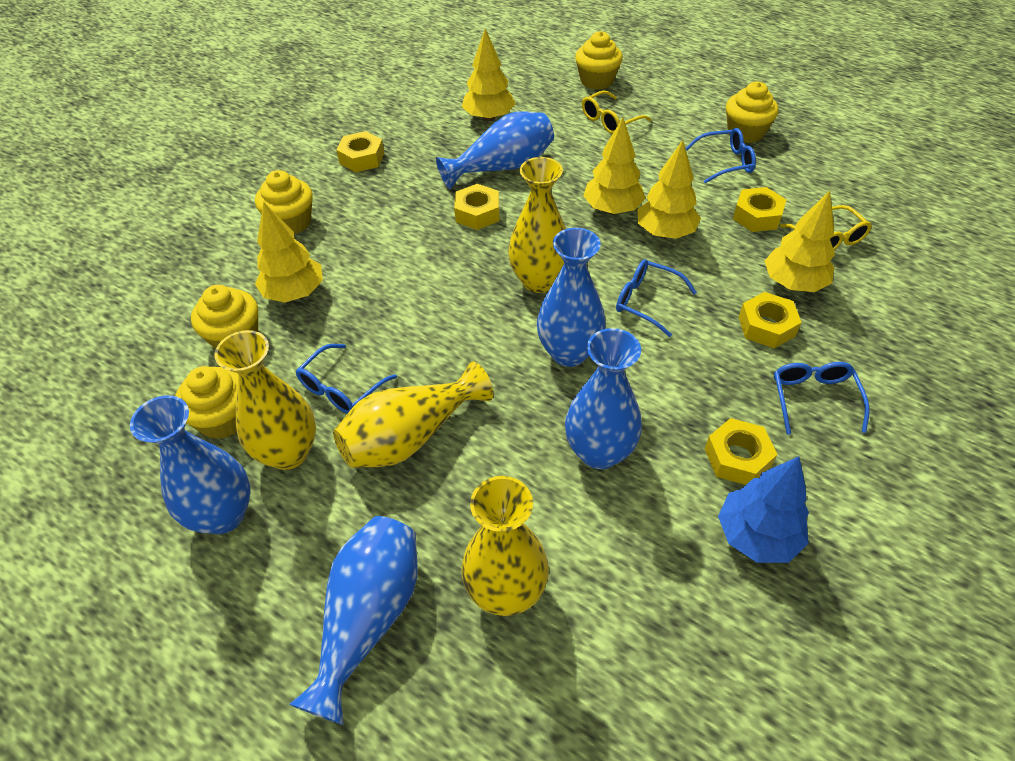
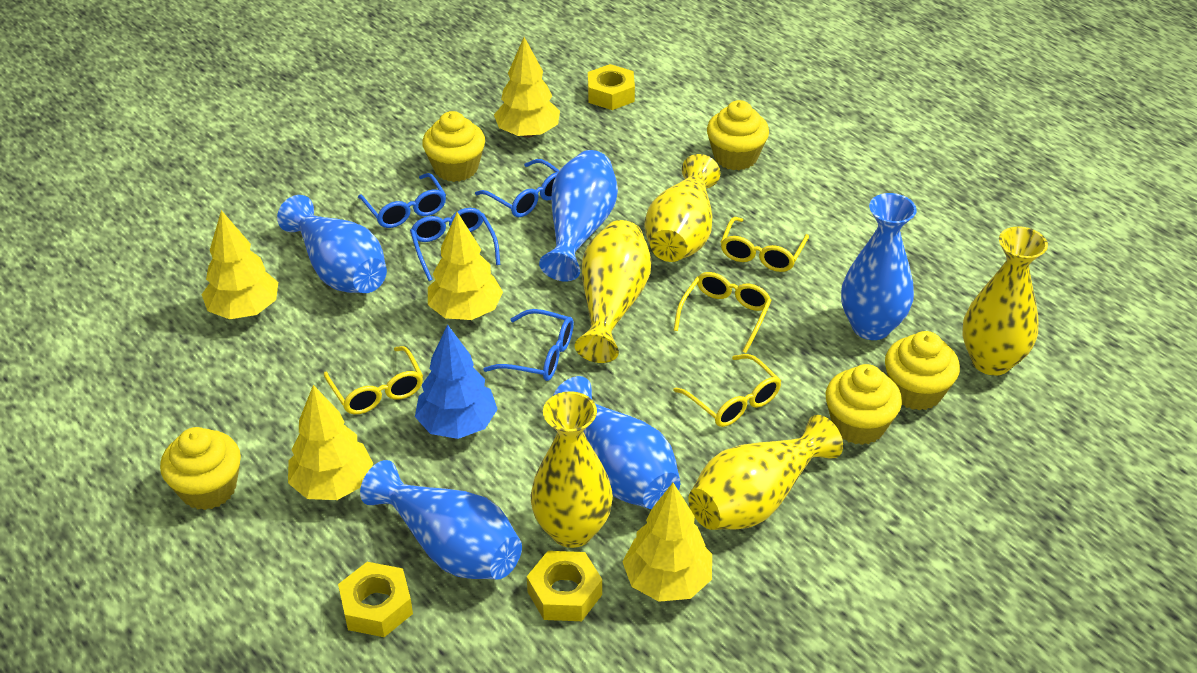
yellow glasses: 2 -> 4
yellow nut: 5 -> 3
yellow vase: 4 -> 5

